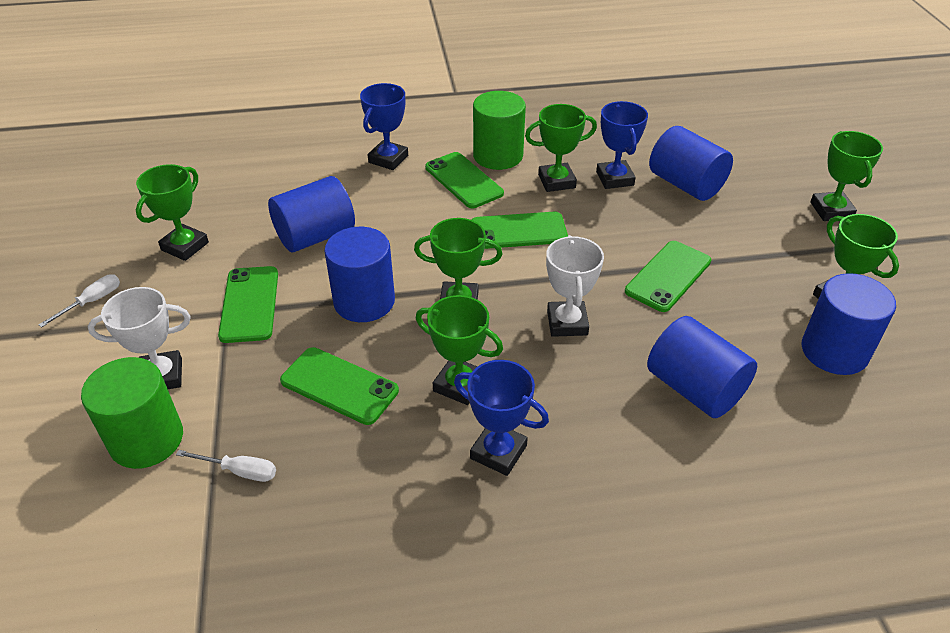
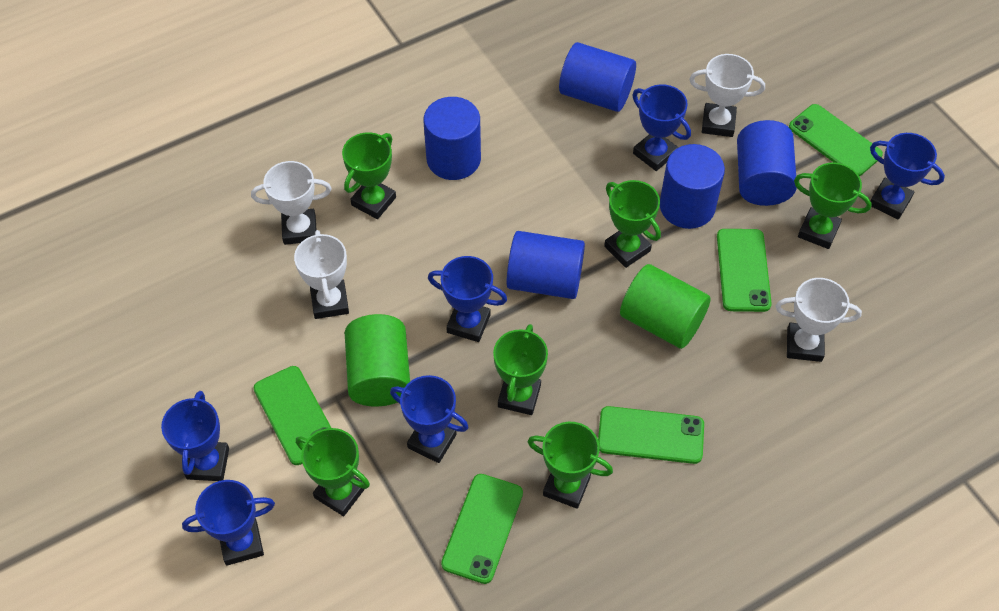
blue trophy: 3 -> 6
white screwdriver: 2 -> 0
white trophy: 2 -> 4

